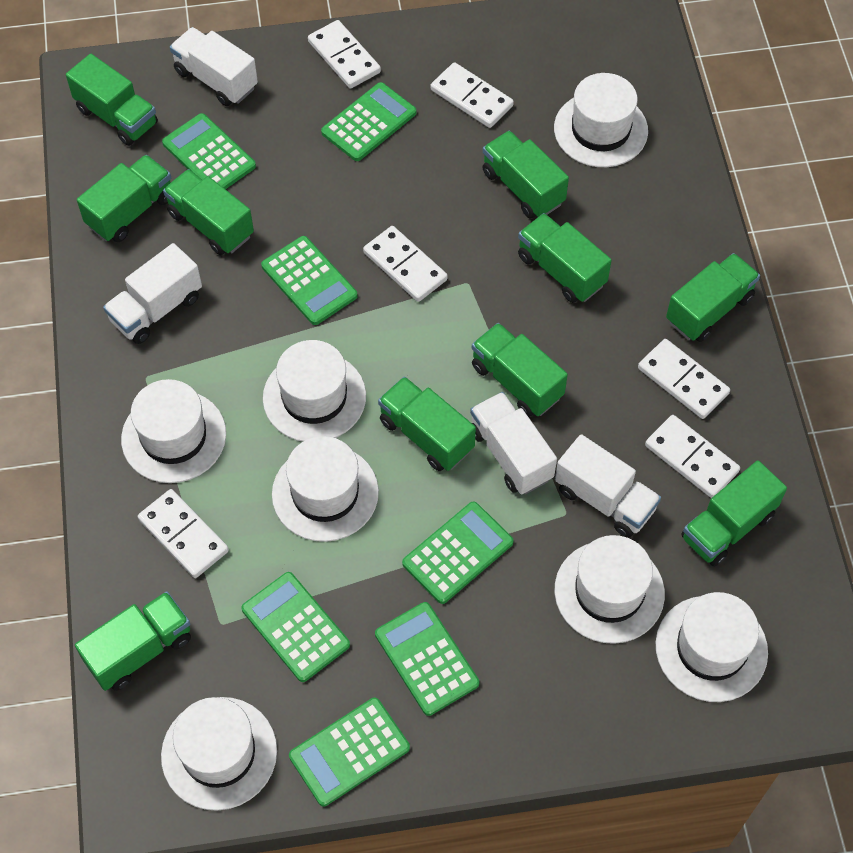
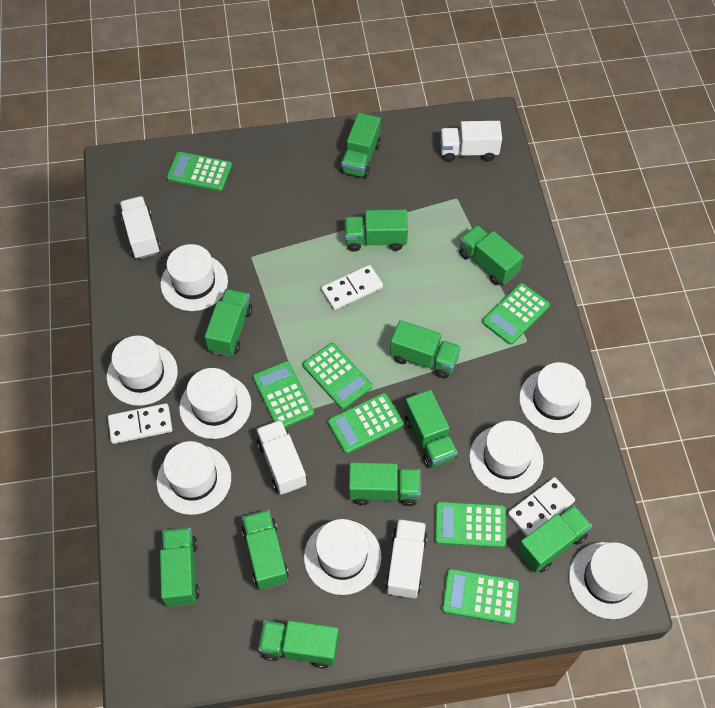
green truck: 10 -> 11
white domino: 6 -> 3
white hat: 7 -> 8

